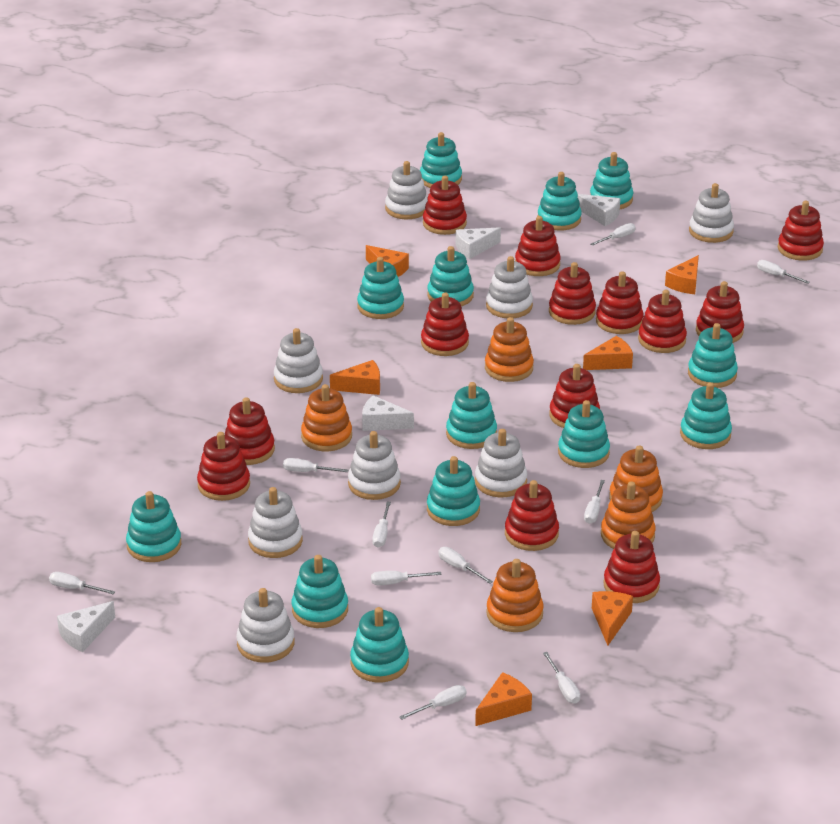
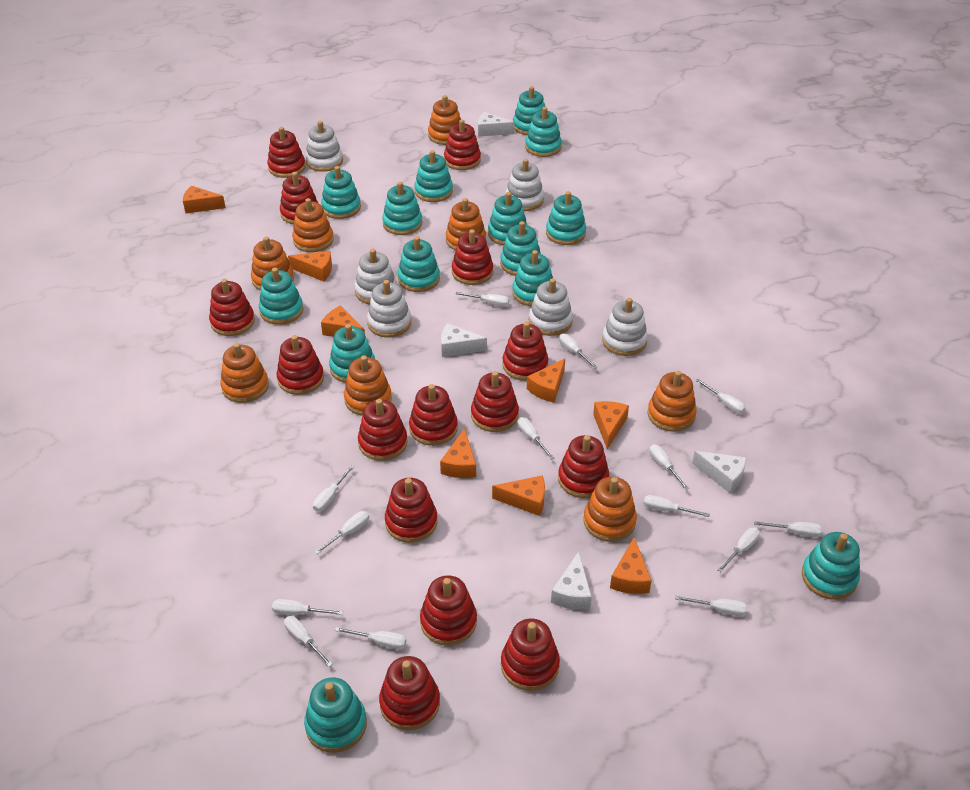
orange cheese: 6 -> 8
orange stacking toy: 5 -> 8
red stacking toy: 13 -> 15
turquoise stacking toy: 13 -> 14
white screwdriver: 10 -> 14
white stacking toy: 8 -> 6

